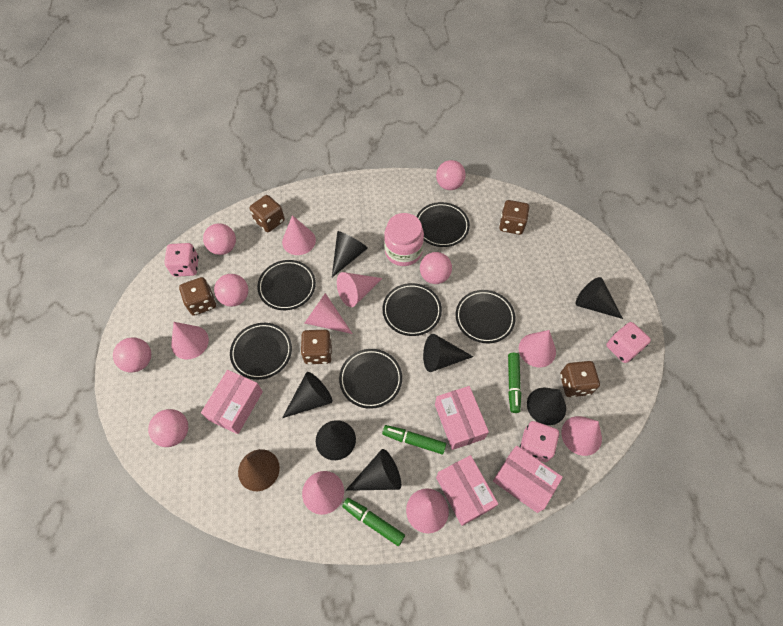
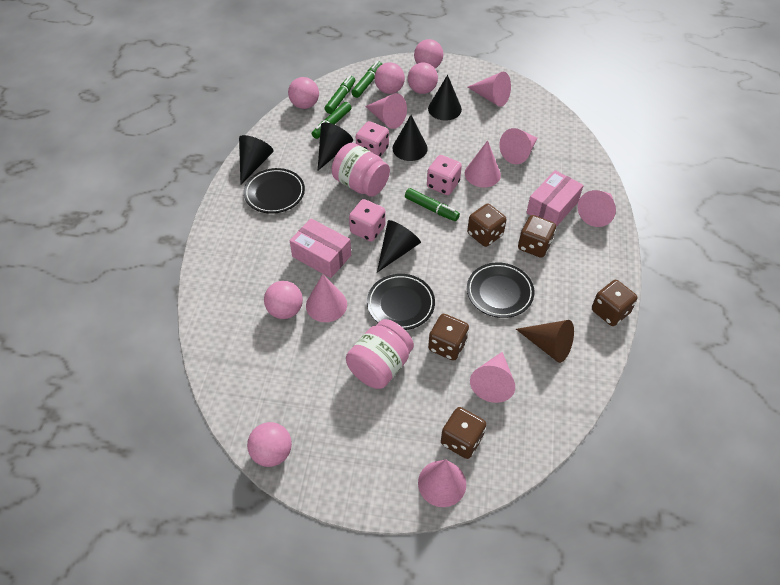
black cone: 7 -> 5
black plate: 6 -> 3
green marker: 3 -> 4
pink box: 4 -> 2
pink jar: 1 -> 2

